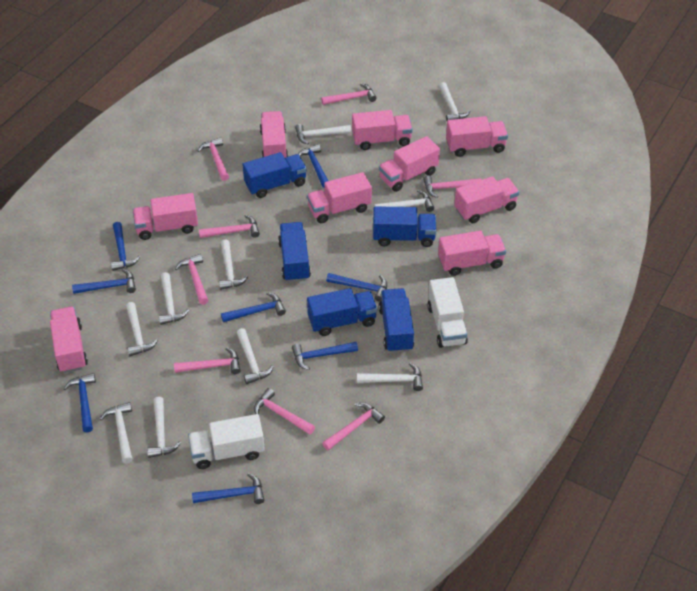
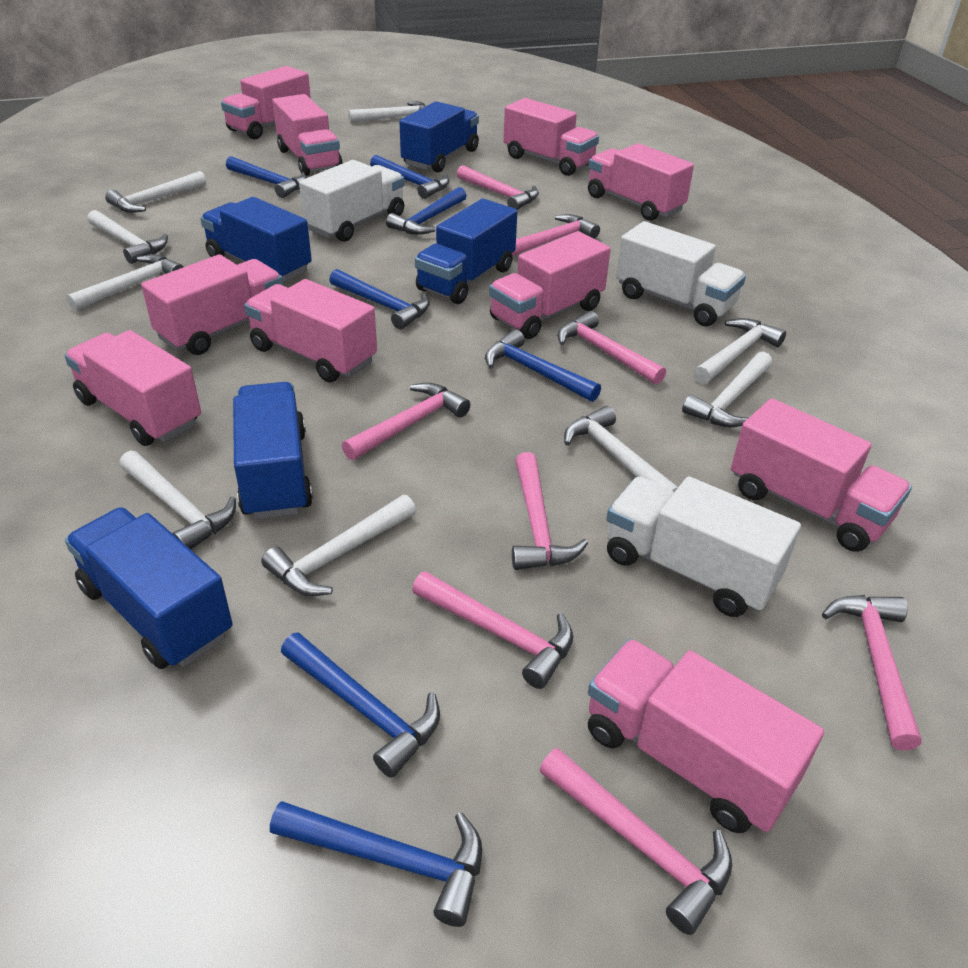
blue hammer: 8 -> 7
pink truck: 9 -> 10
white hammer: 10 -> 9
white truck: 2 -> 3

